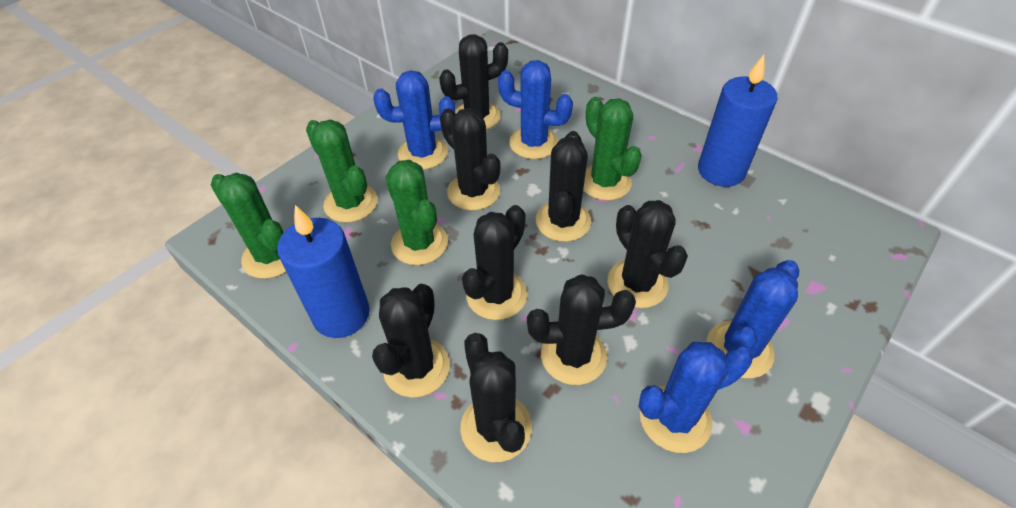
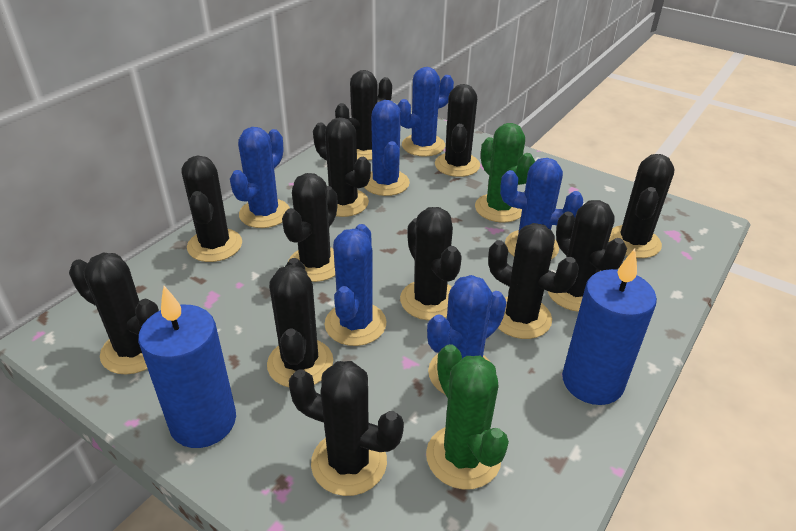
black cactus: 8 -> 12
blue cactus: 4 -> 6
green cactus: 4 -> 2

